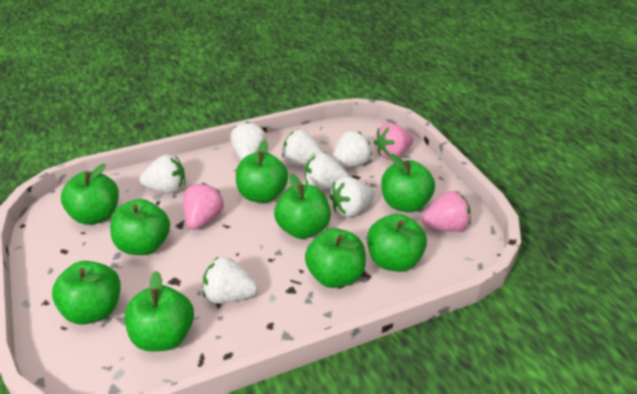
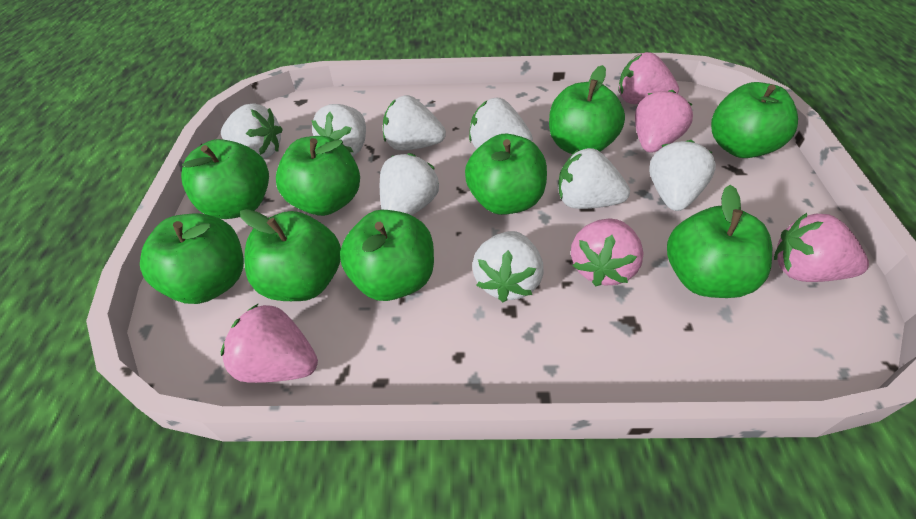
pink strawberry: 3 -> 5
white strawberry: 7 -> 8

